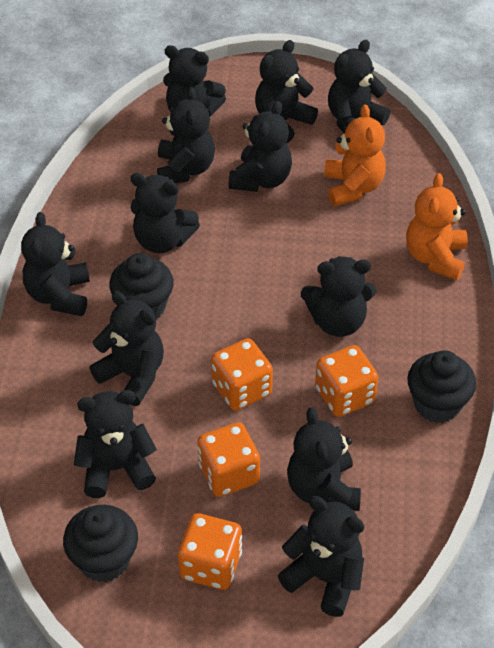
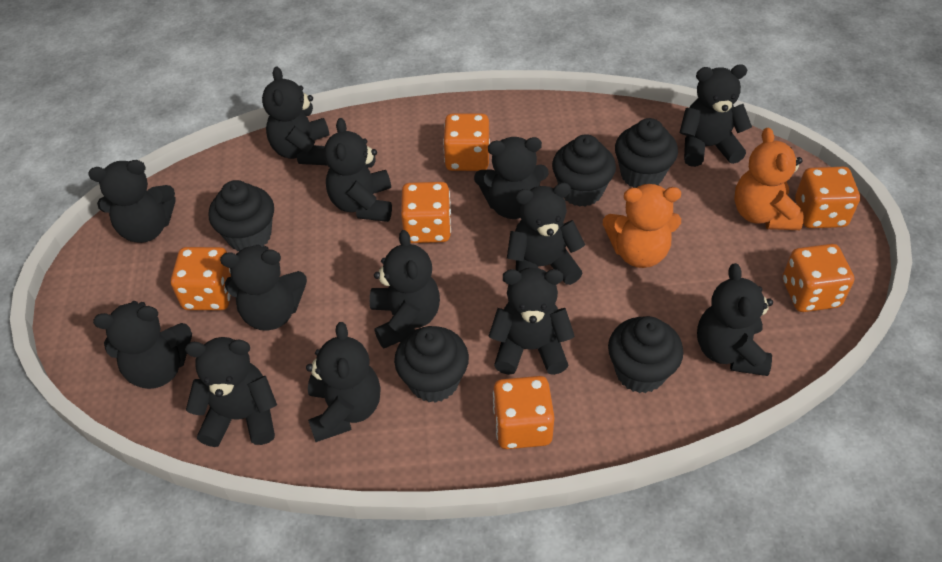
black cupcake: 3 -> 5
black teddy bear: 12 -> 13
orange dice: 4 -> 6

